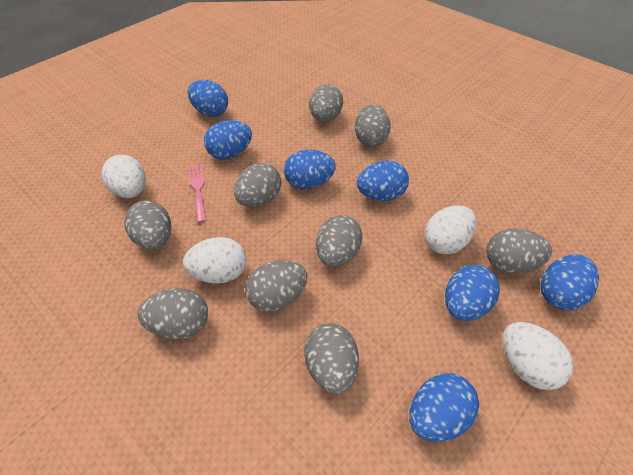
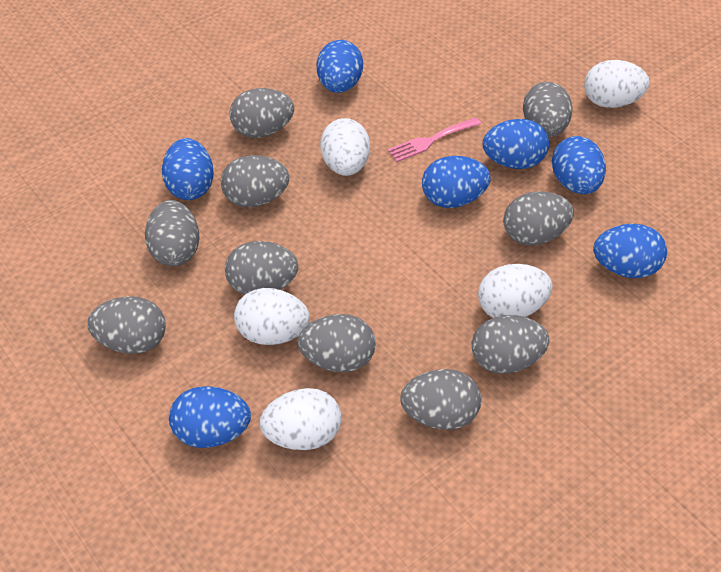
grey egg: 9 -> 10
white egg: 4 -> 5

